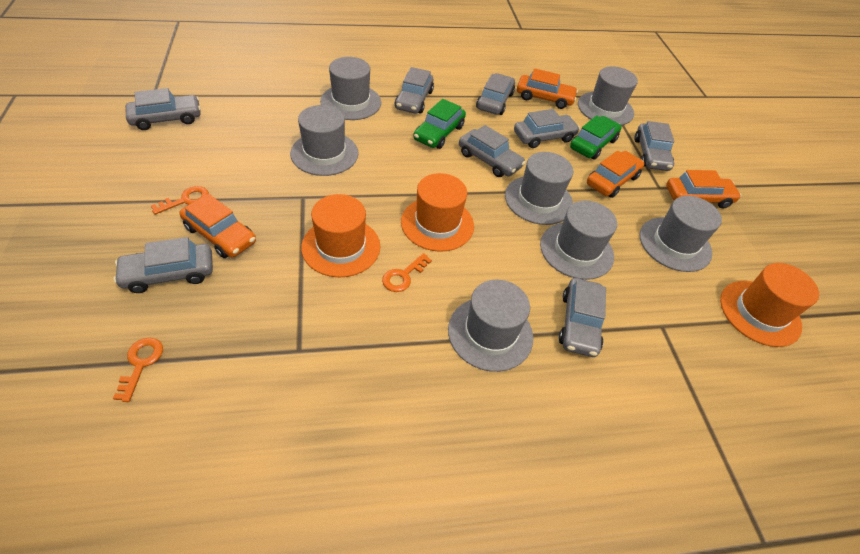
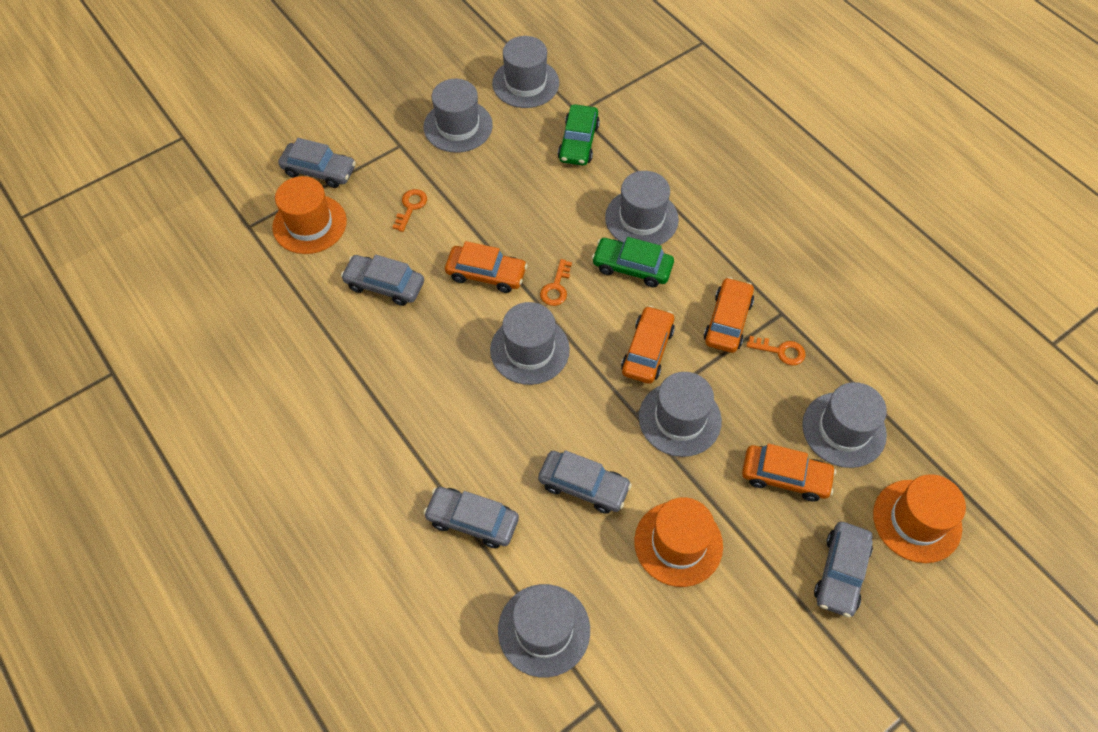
grey car: 8 -> 5

